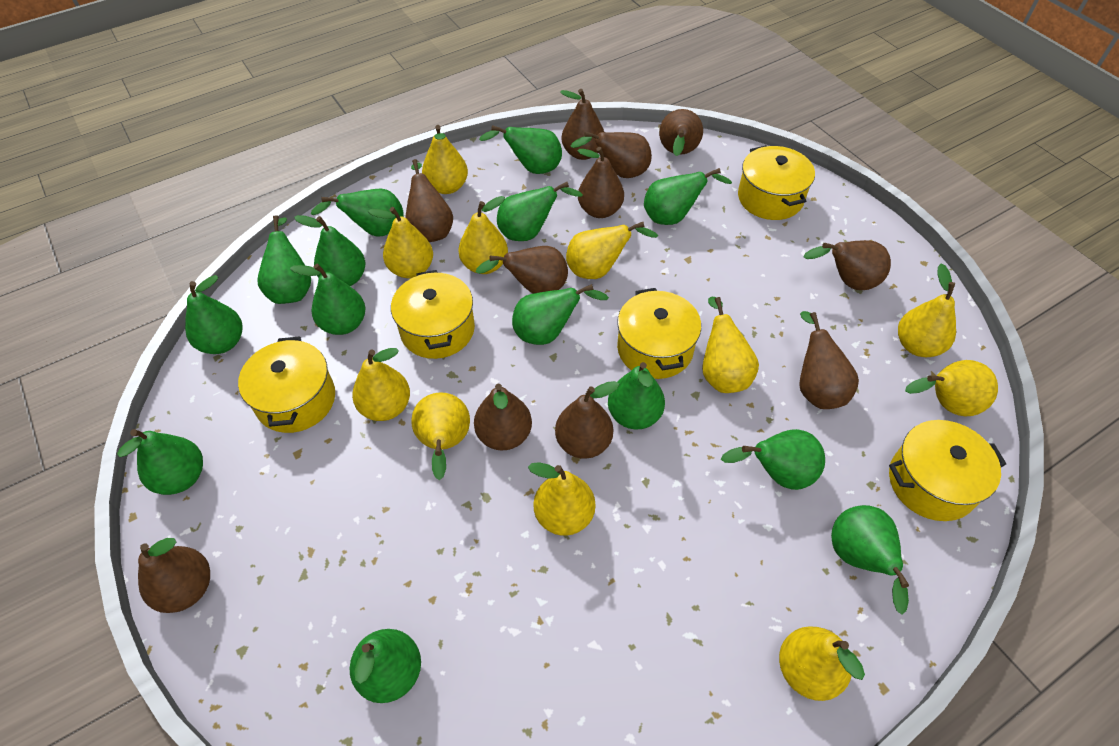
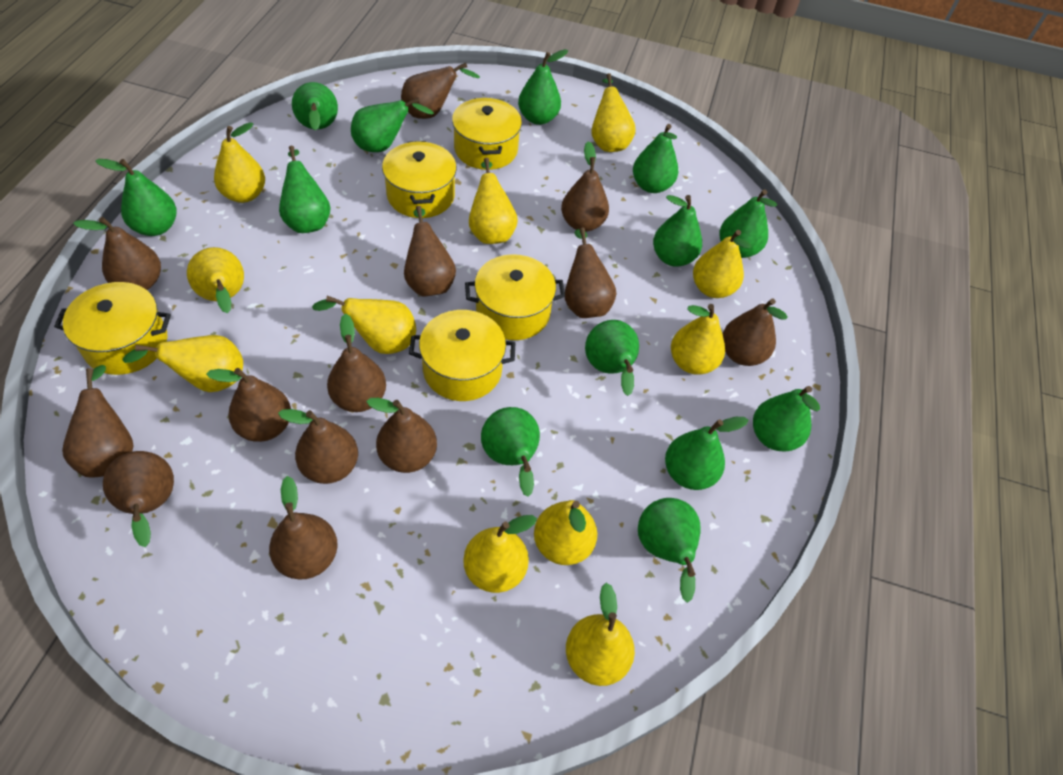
brown pear: 11 -> 13
green pear: 14 -> 13

